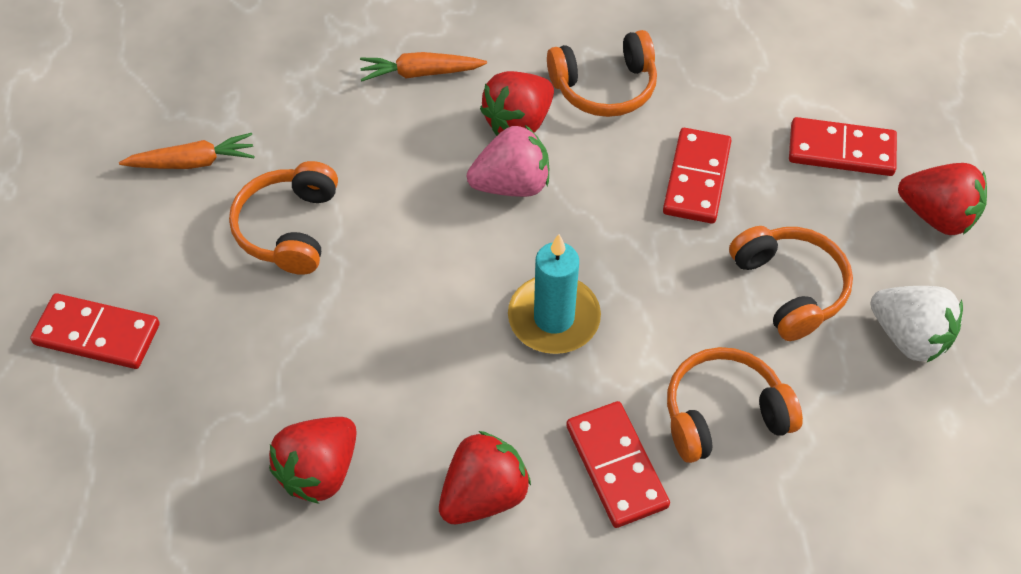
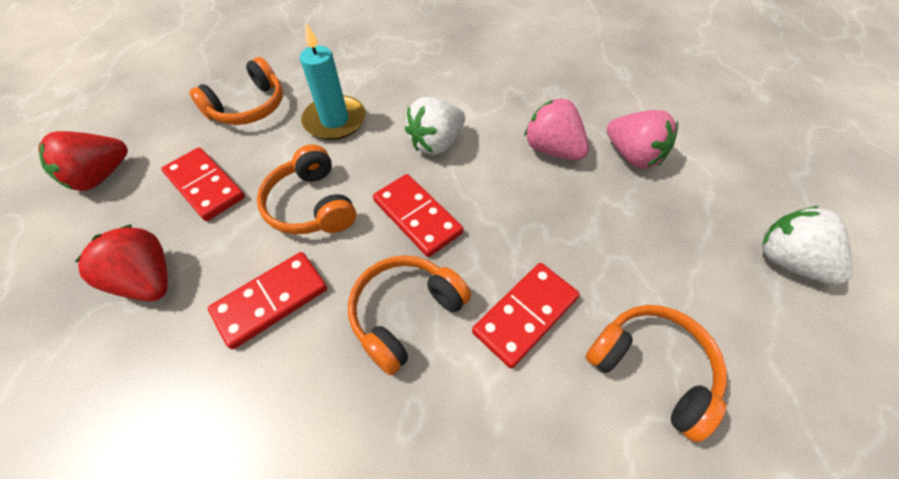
orange carrot: 2 -> 0
pink strawberry: 1 -> 2
red strawberry: 4 -> 2
white strawberry: 1 -> 2

